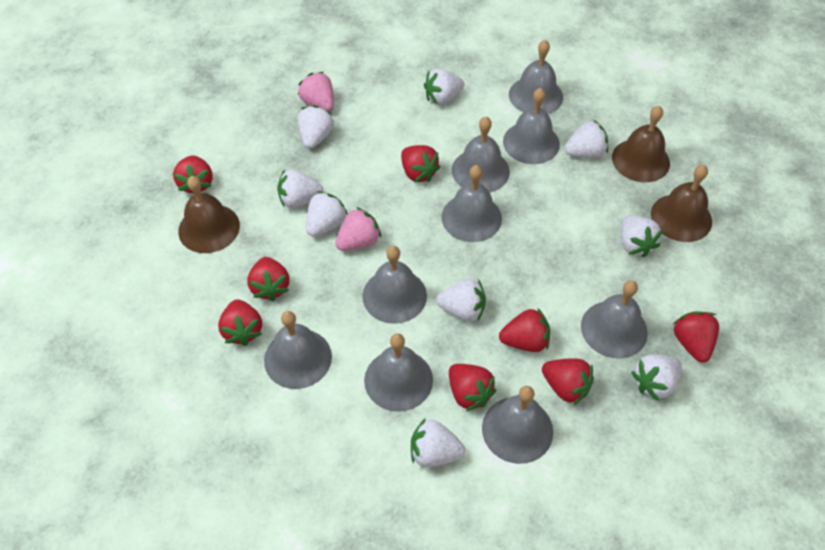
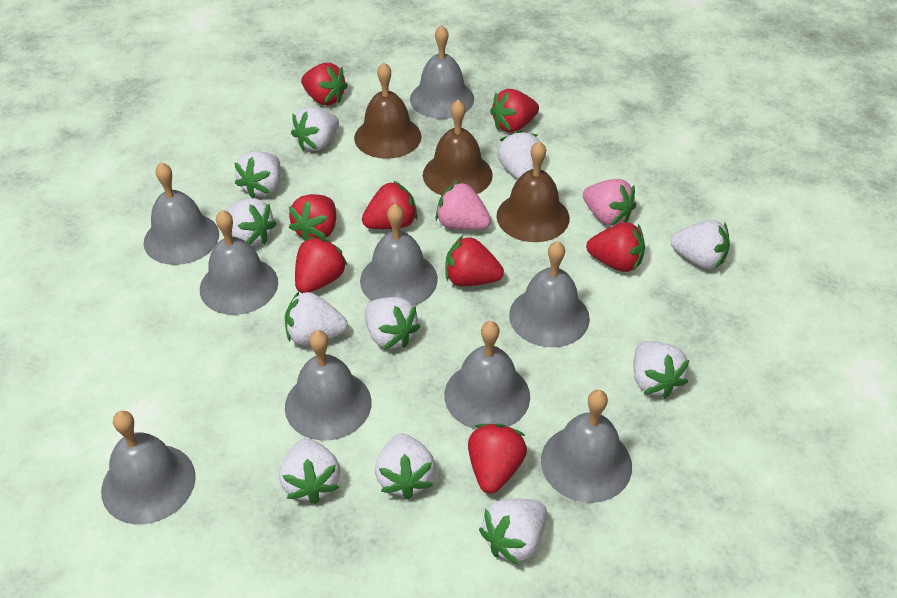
white strawberry: 9 -> 11

